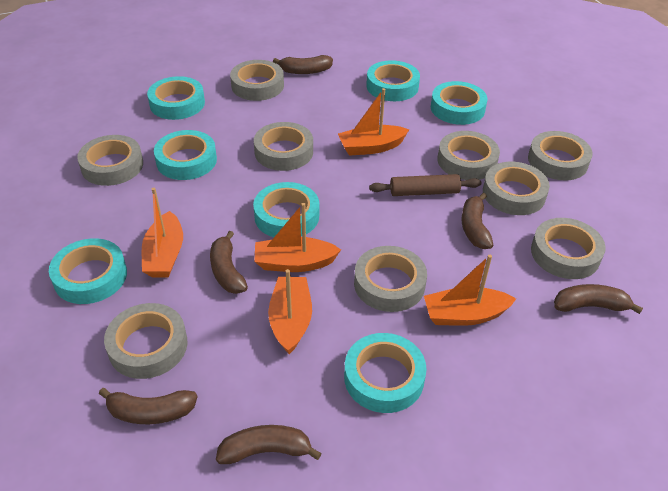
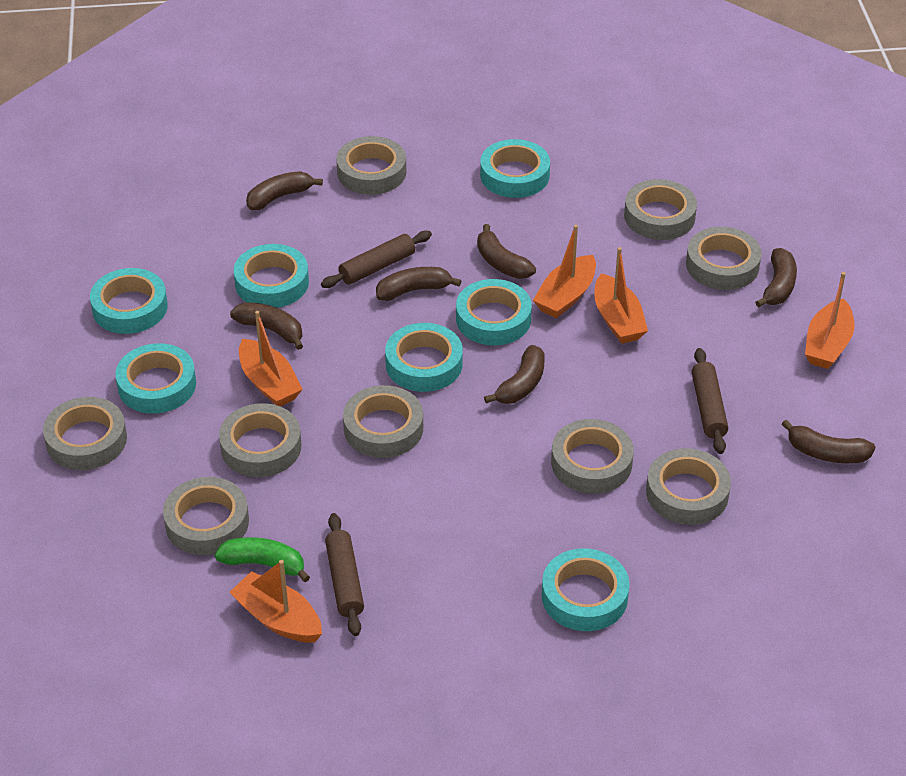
brown banana: 6 -> 7
brown rolling pin: 1 -> 3
green banana: 0 -> 1

